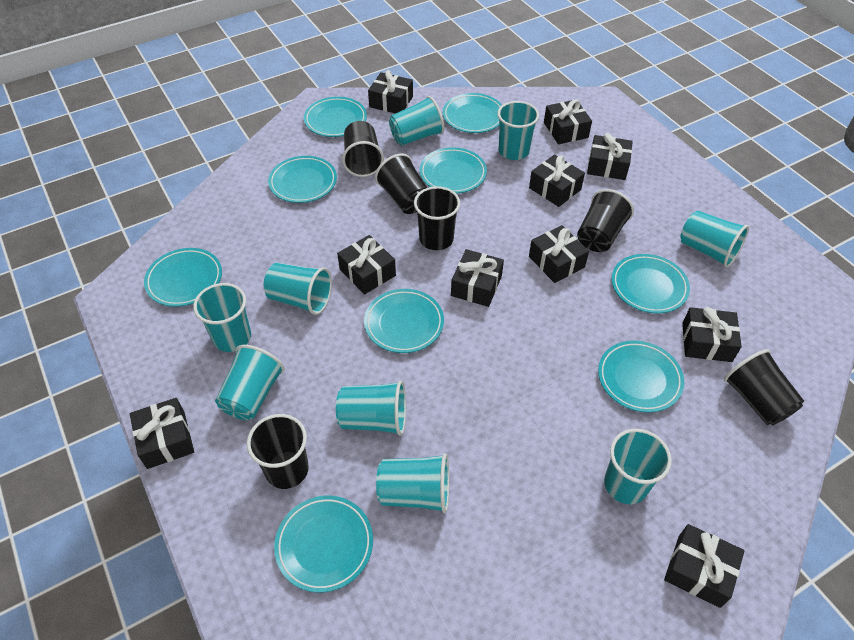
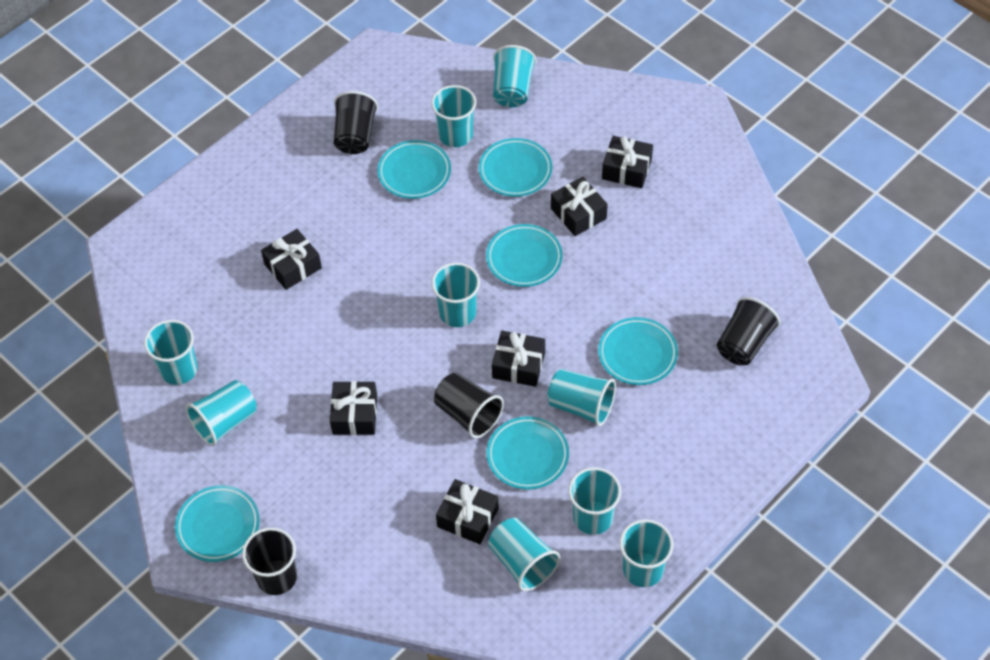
black cup: 6 -> 4
black gift: 10 -> 6
turquoise plate: 9 -> 6

